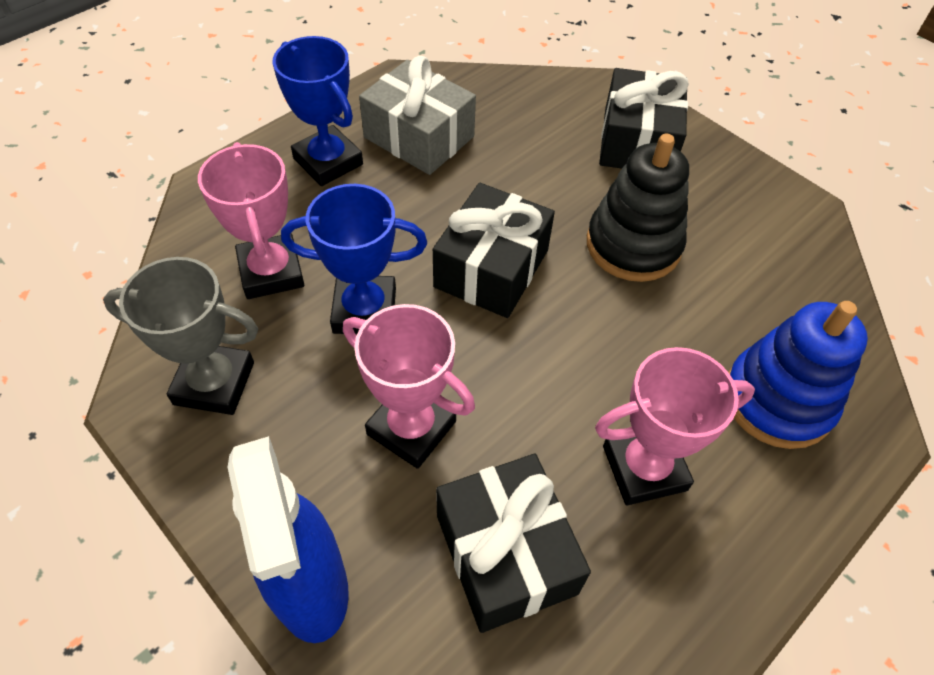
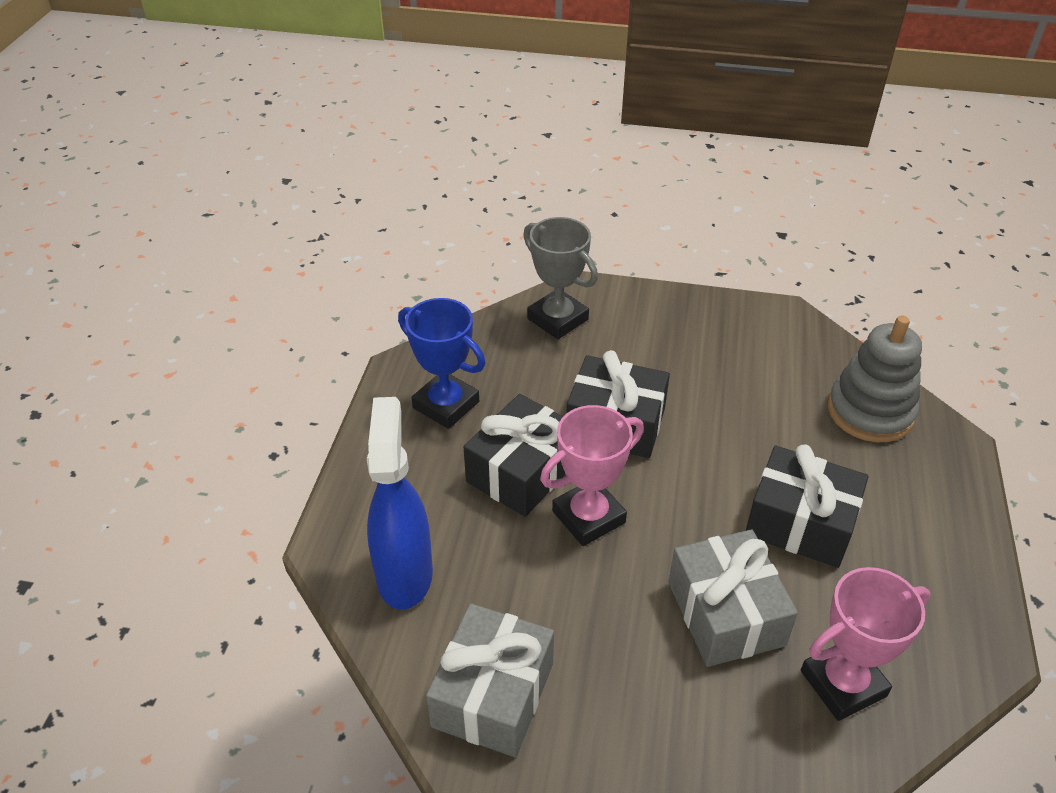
black stacking toy: 1 -> 0
blue stacking toy: 1 -> 0
blue trophy: 2 -> 1
grey gift: 1 -> 2
grey stacking toy: 0 -> 1
pink trophy: 3 -> 2

